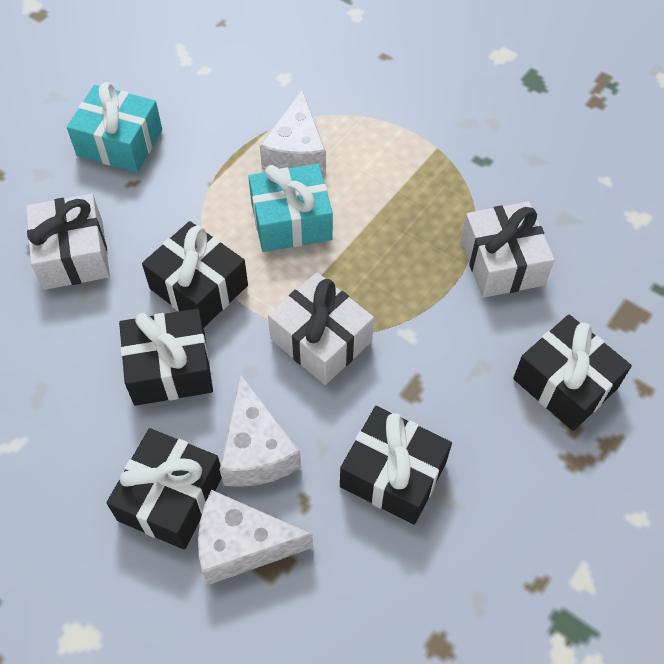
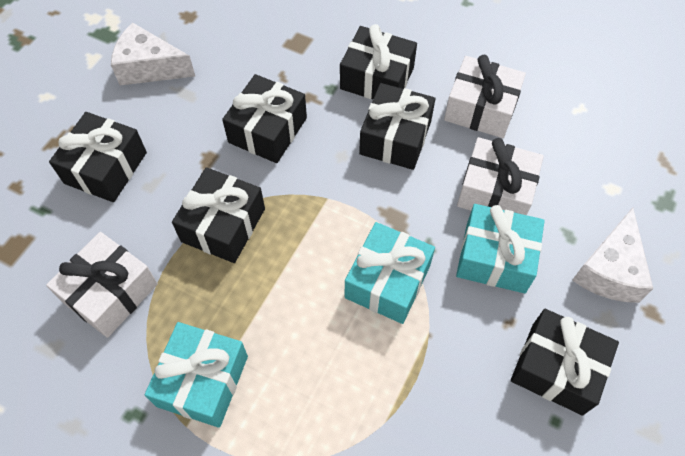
black gift: 5 -> 6
turquoise gift: 2 -> 3
white cheese: 3 -> 2

